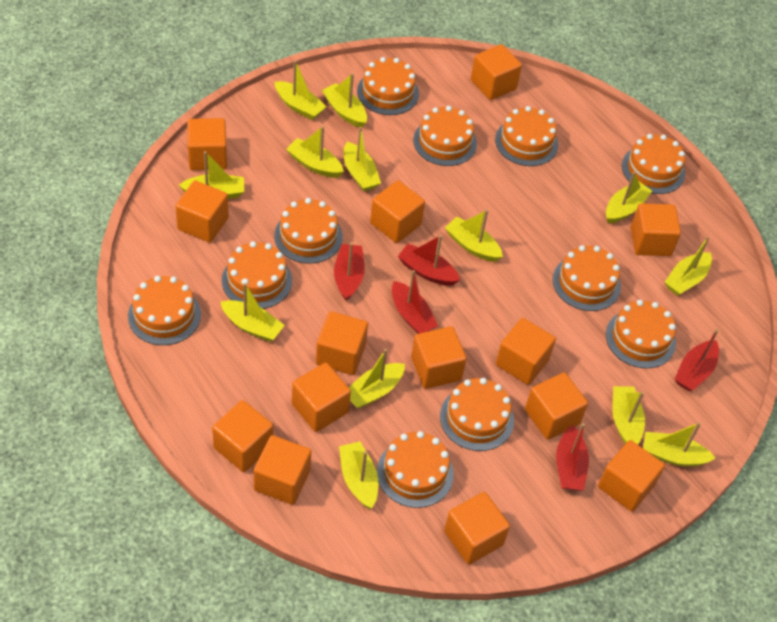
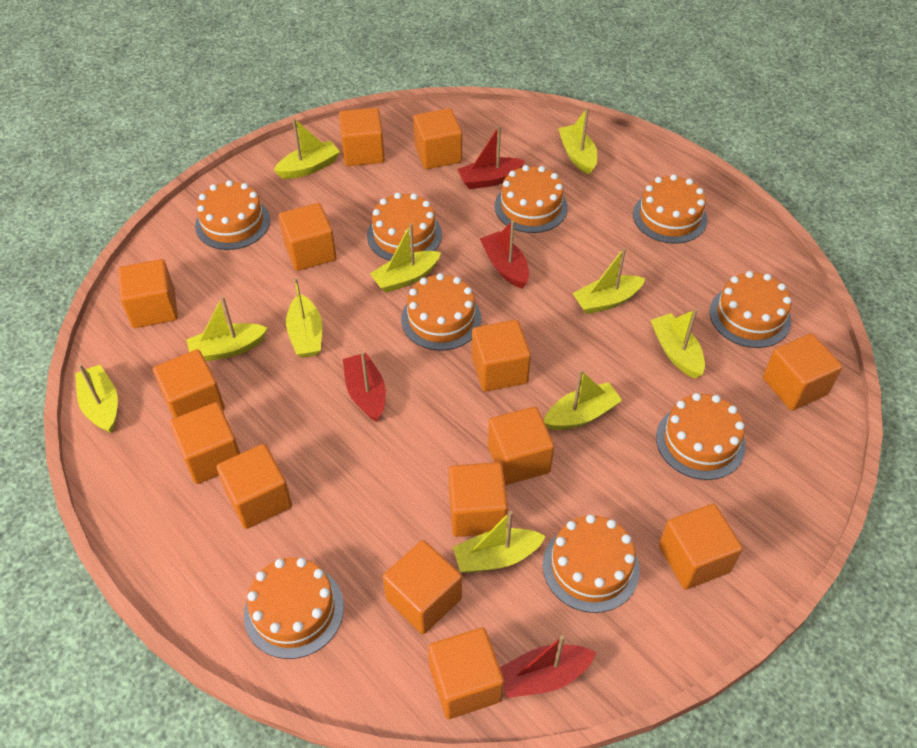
orange cake: 11 -> 9
red boat: 5 -> 4
yellow boat: 13 -> 10

